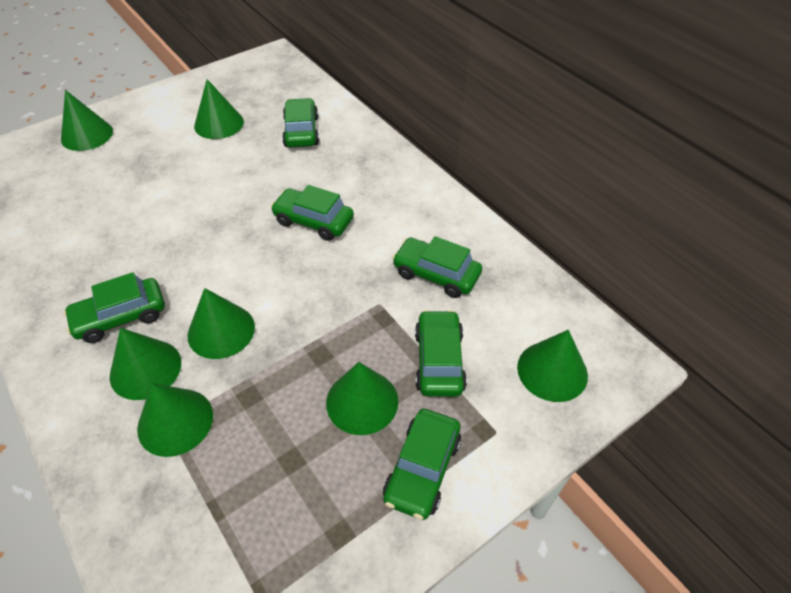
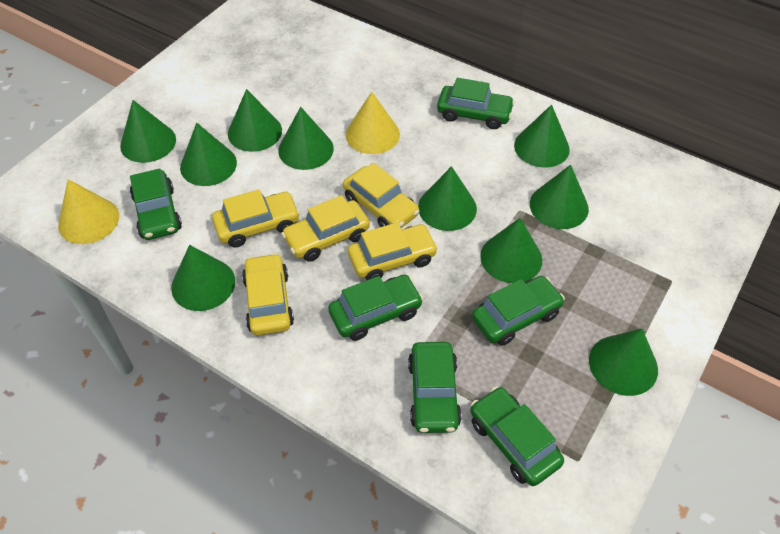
green cone: 7 -> 10
yellow car: 0 -> 5
yellow cone: 0 -> 2

